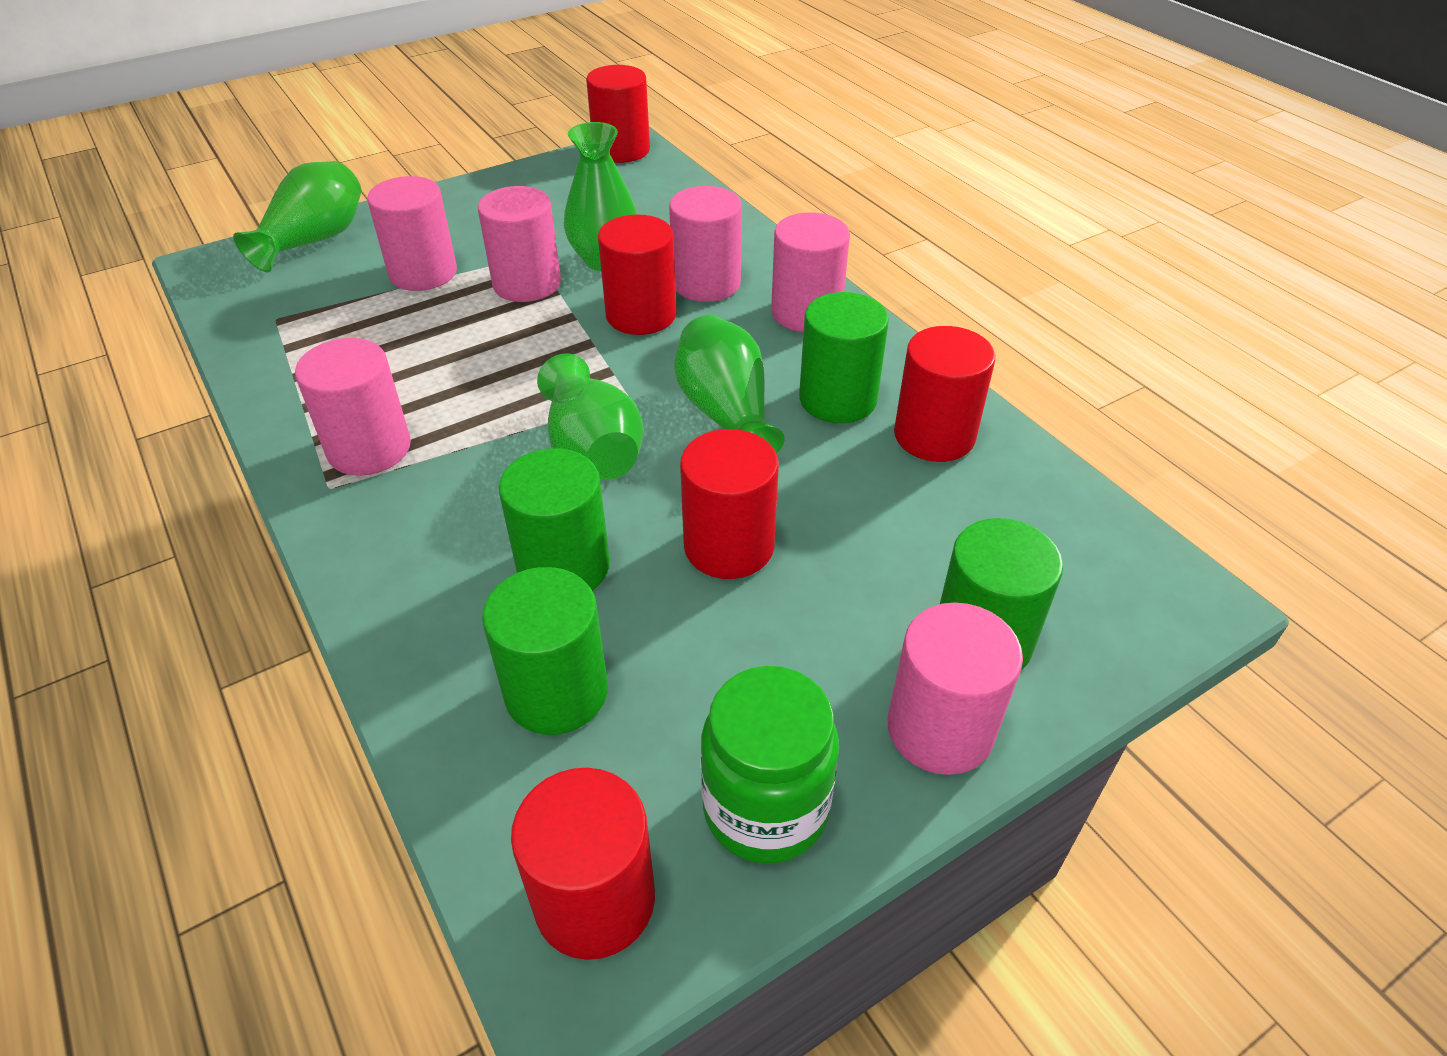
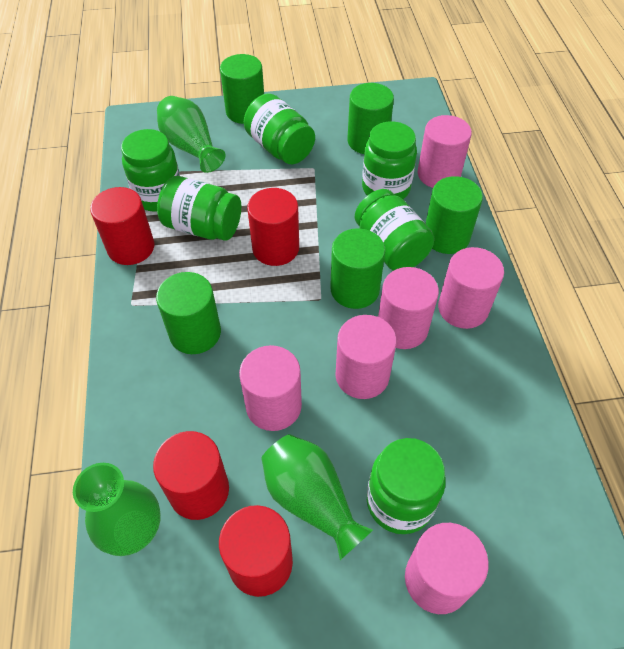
green cylinder: 4 -> 5
green jar: 1 -> 6
green vase: 4 -> 3
red cylinder: 5 -> 4

